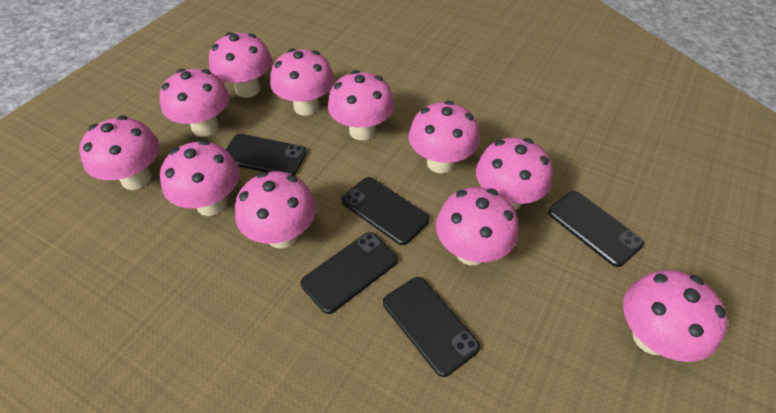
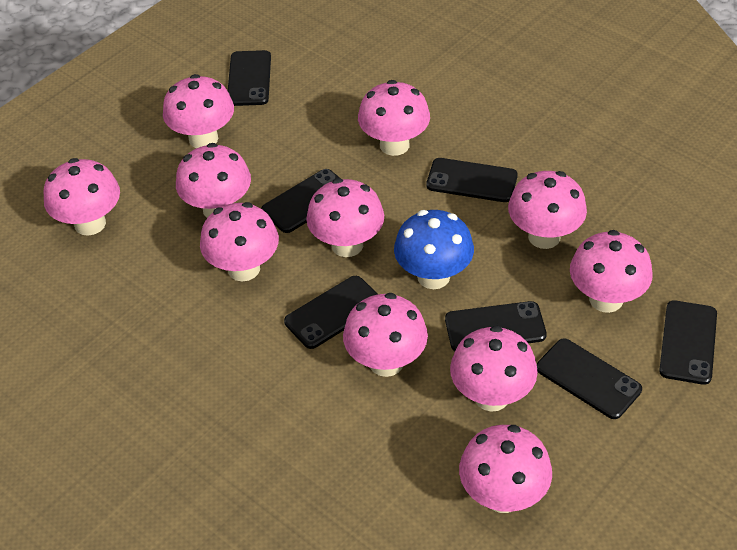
black phone: 5 -> 7
blue mushroom: 0 -> 1

